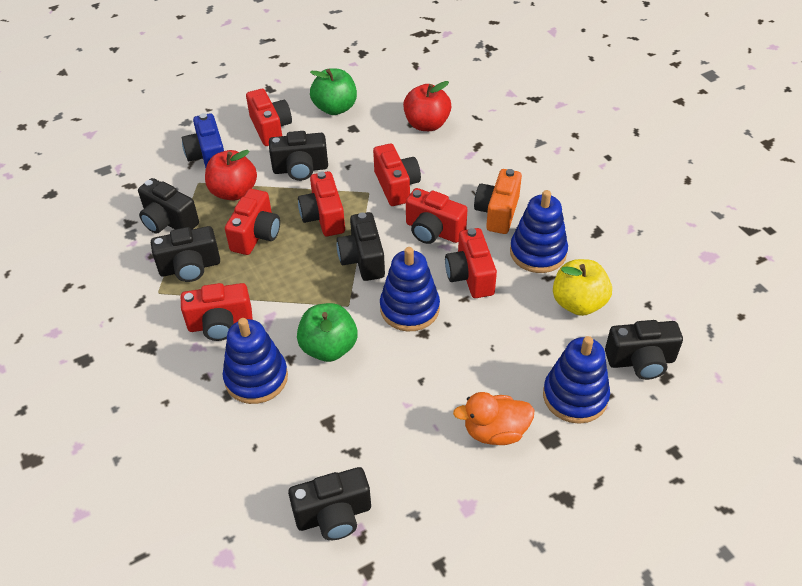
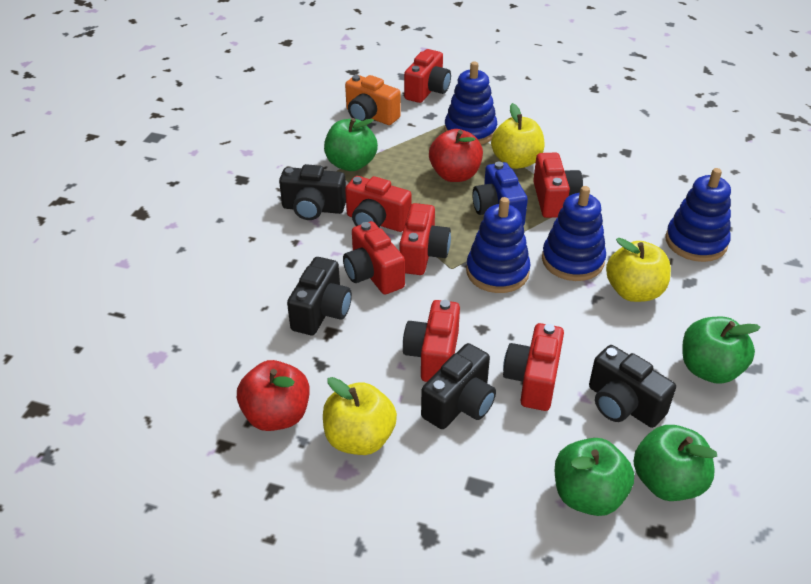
black camera: 6 -> 4
green apple: 2 -> 4
orange duck: 1 -> 0
yellow apple: 1 -> 3

